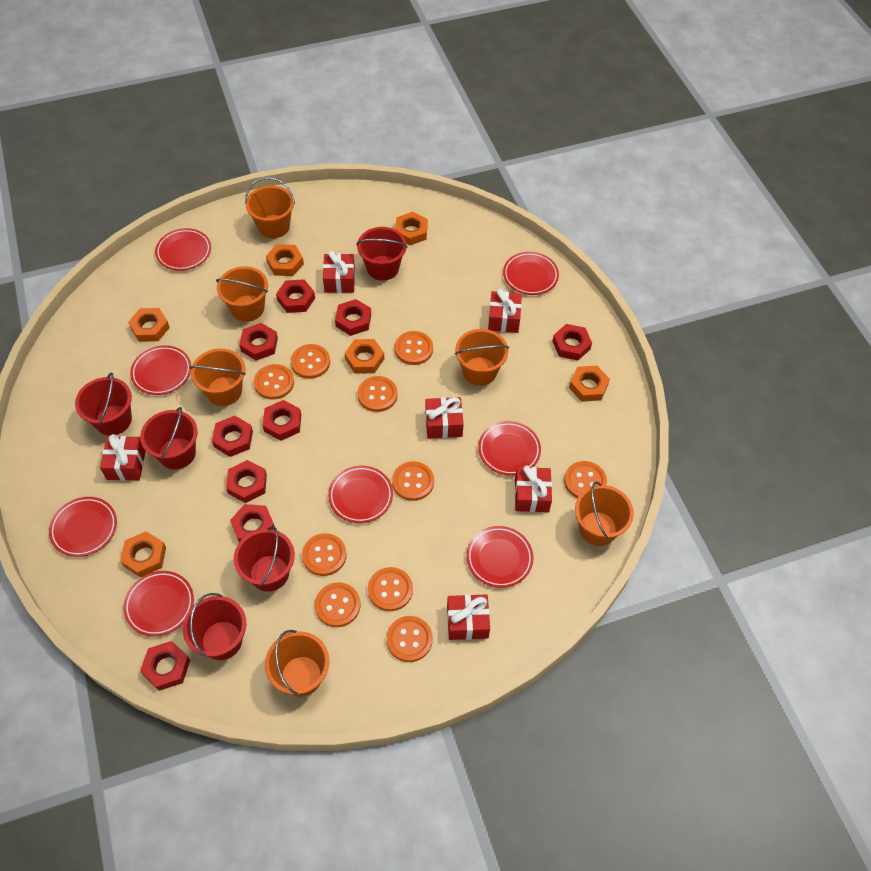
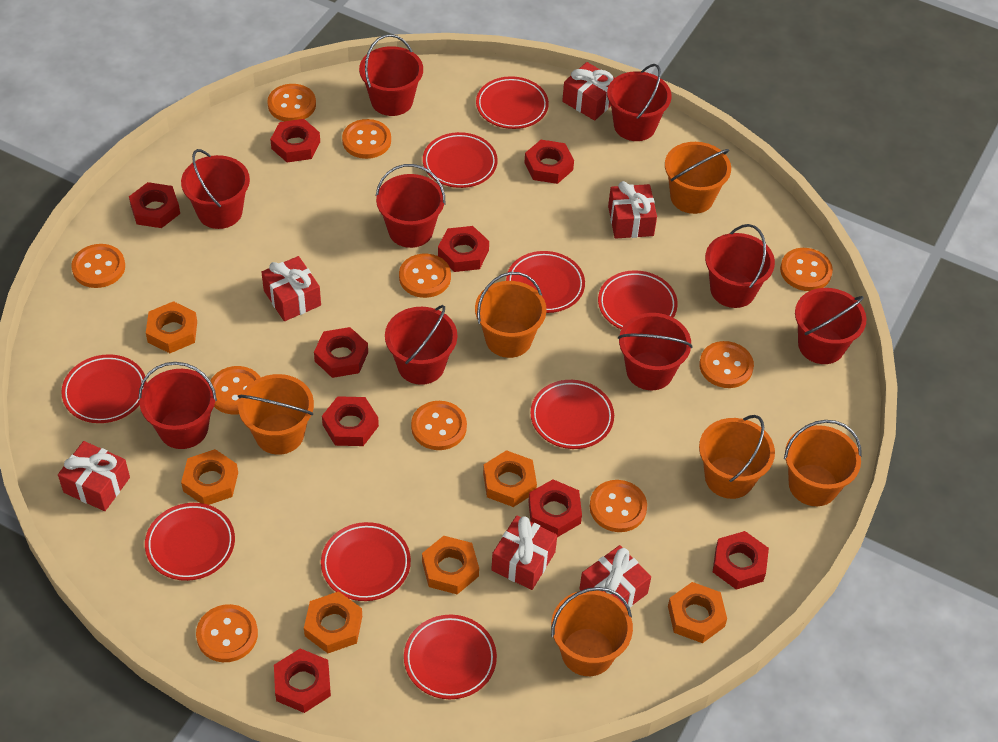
red bucket: 5 -> 9
red plate: 8 -> 9

